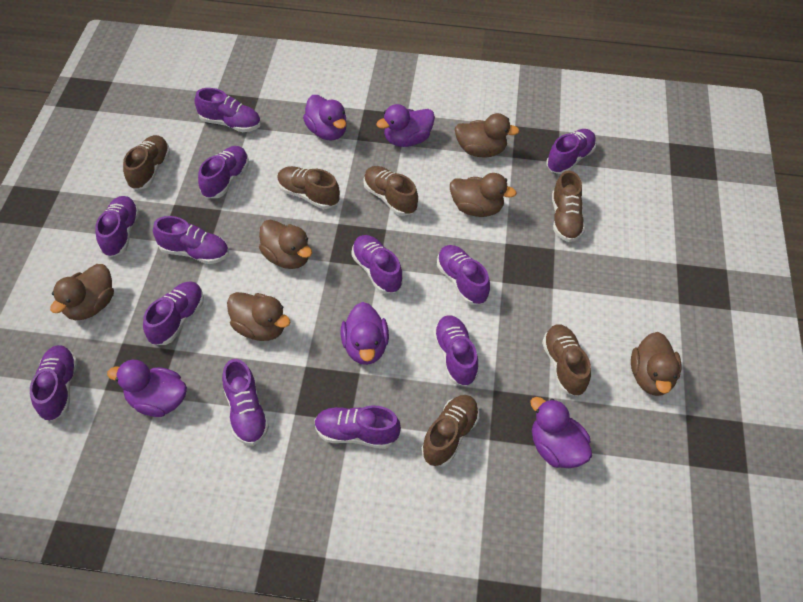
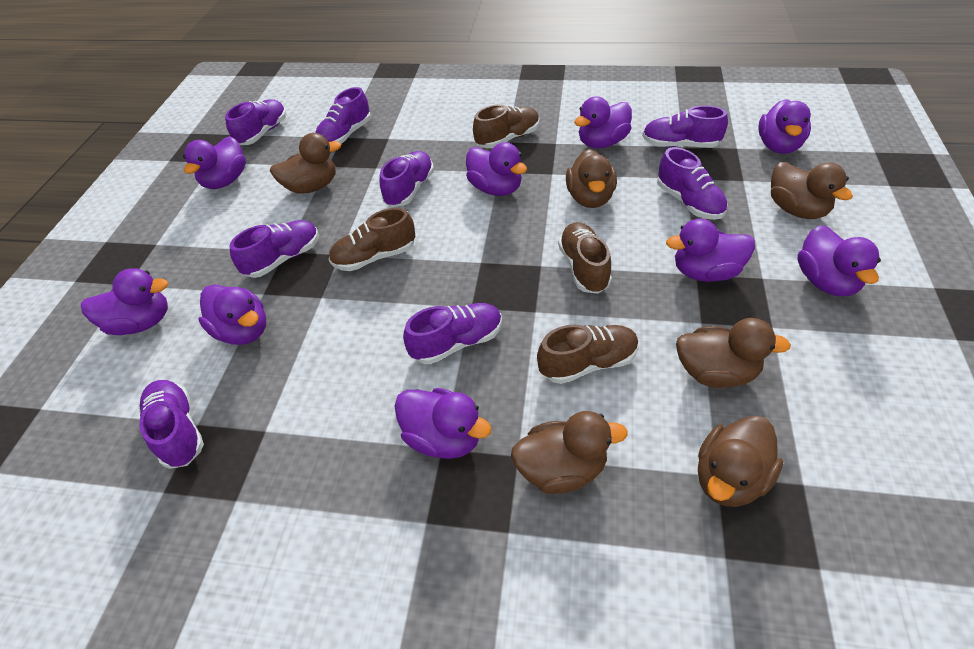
brown shoe: 6 -> 4
purple duck: 5 -> 9
purple shoe: 12 -> 8

